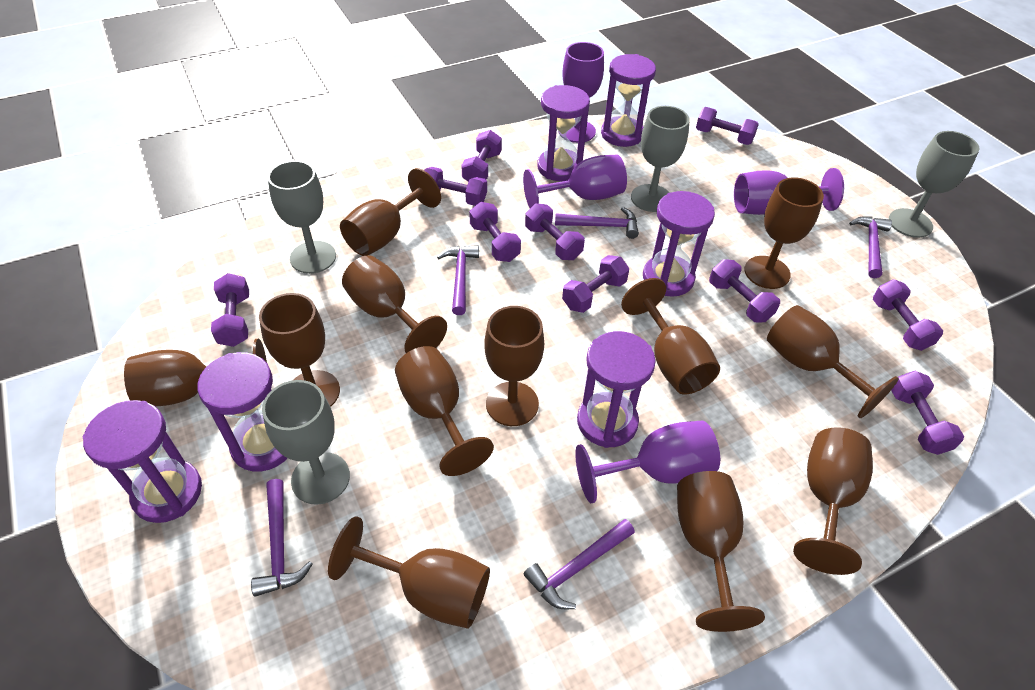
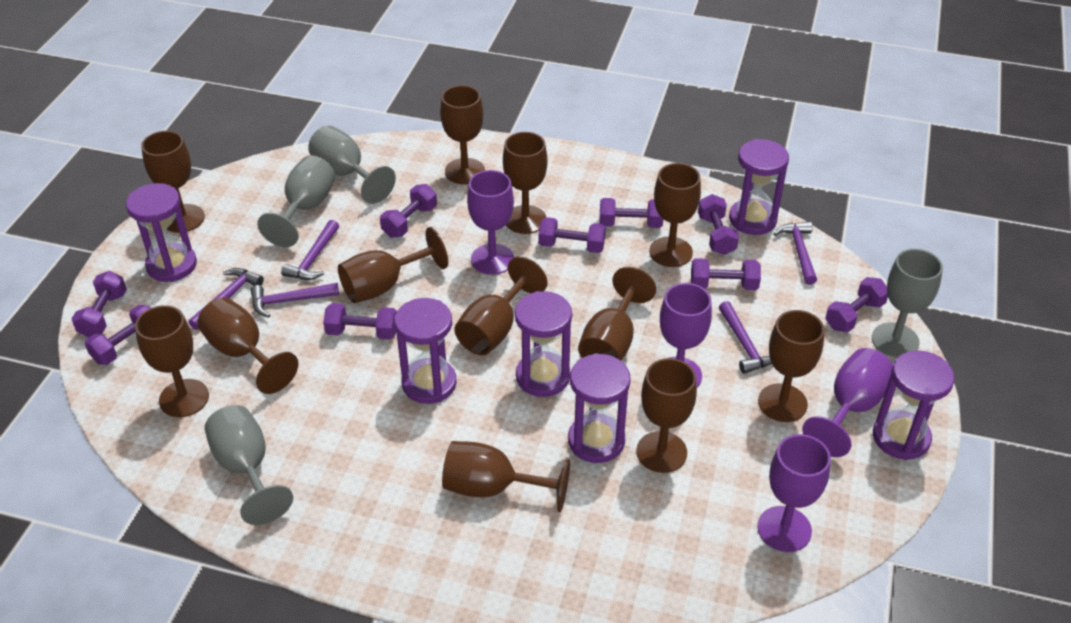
purple dumbbell: 10 -> 9

